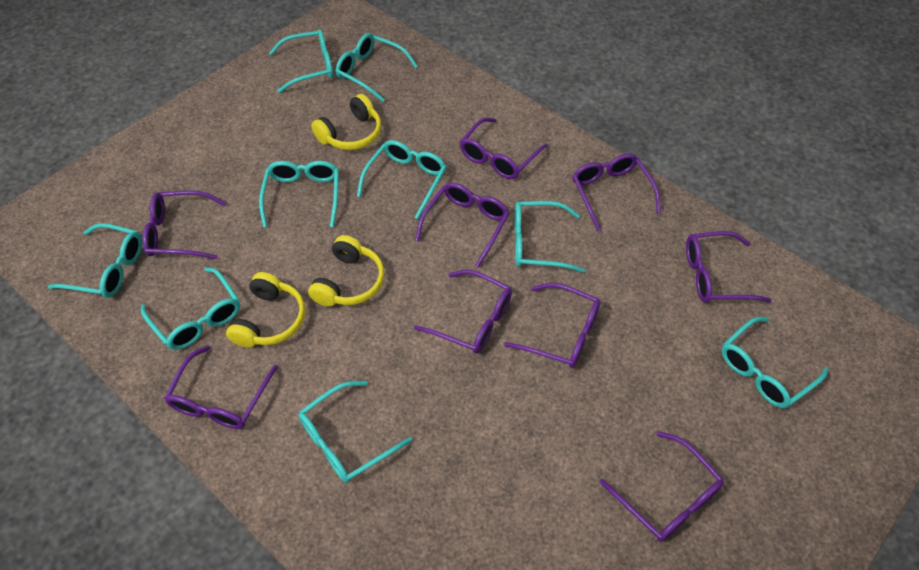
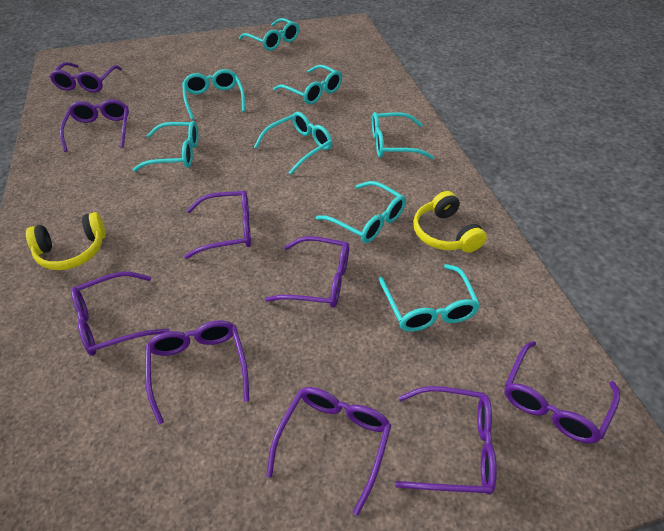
turquoise glasses: 9 -> 8
yellow headphones: 3 -> 2

